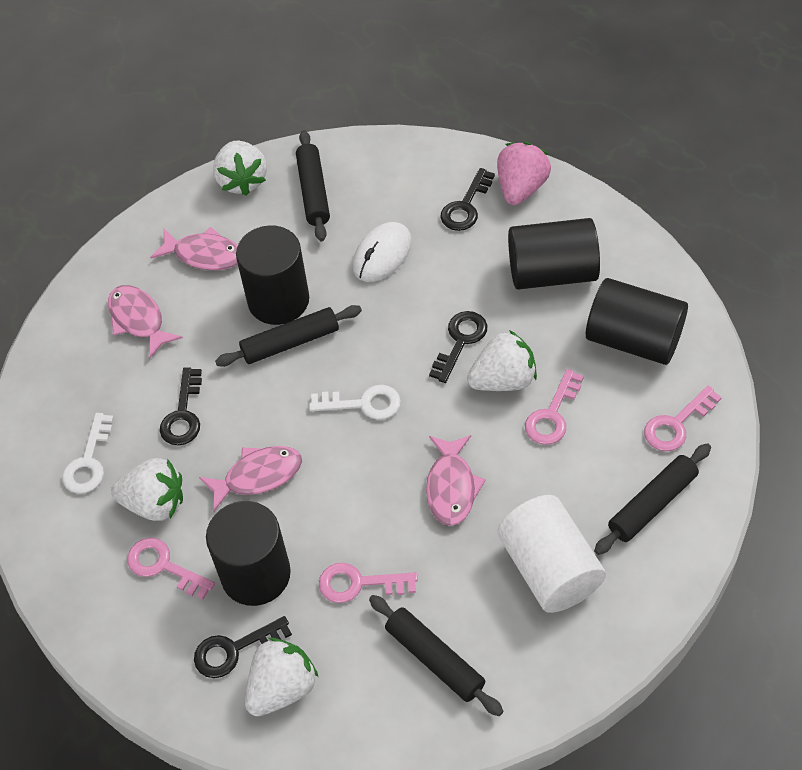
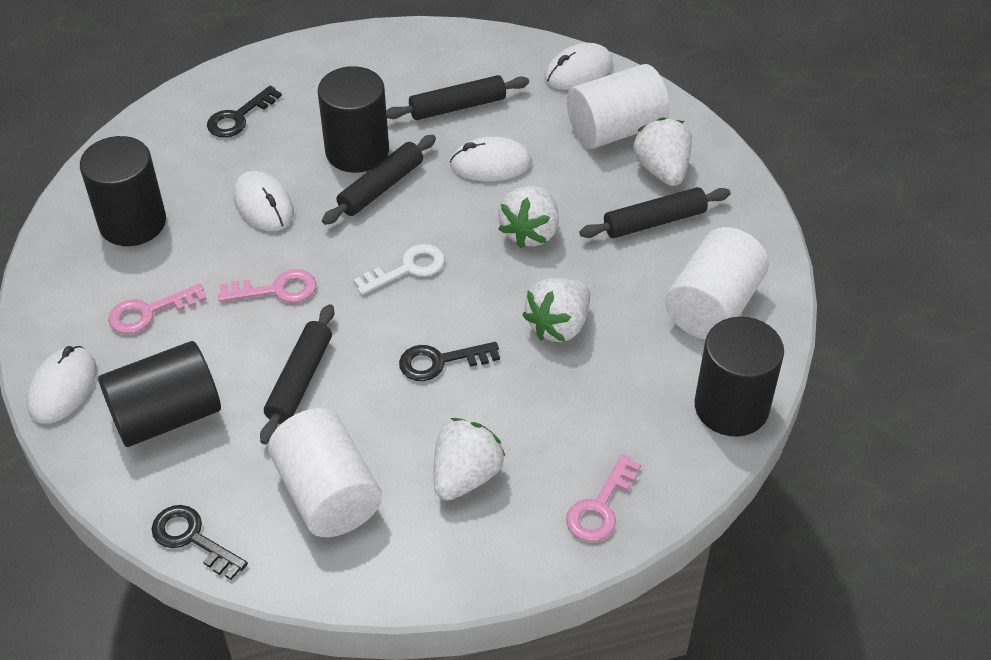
black key: 4 -> 3
pink fish: 4 -> 0
pink key: 4 -> 3
pink strawberry: 1 -> 0
white cylinder: 1 -> 3
white key: 2 -> 1
white mouse: 1 -> 4

